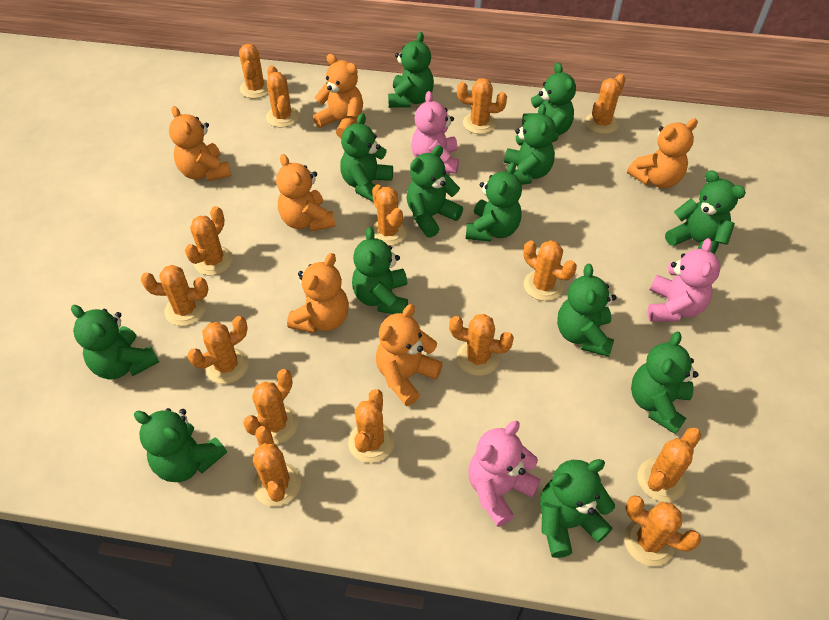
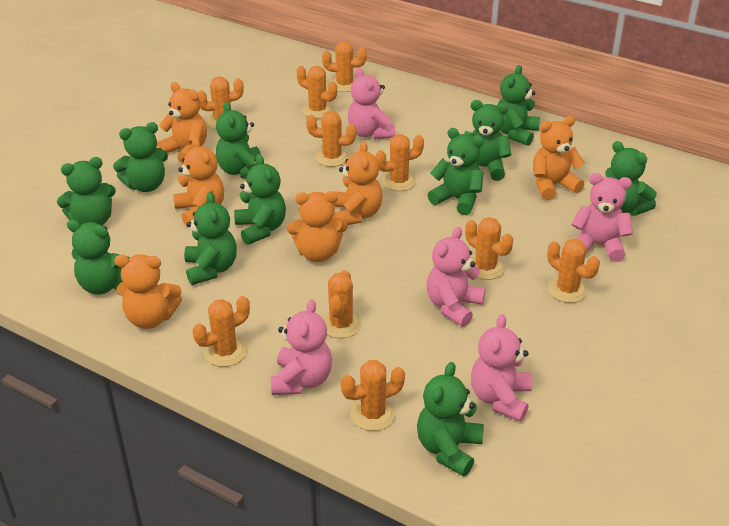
green teddy bear: 13 -> 11
orange cactus: 15 -> 10
pink teddy bear: 3 -> 5

